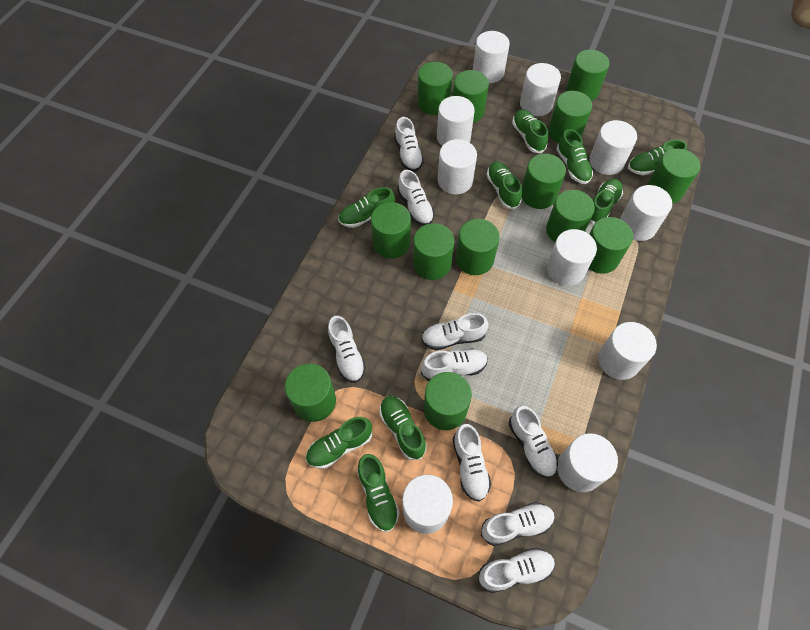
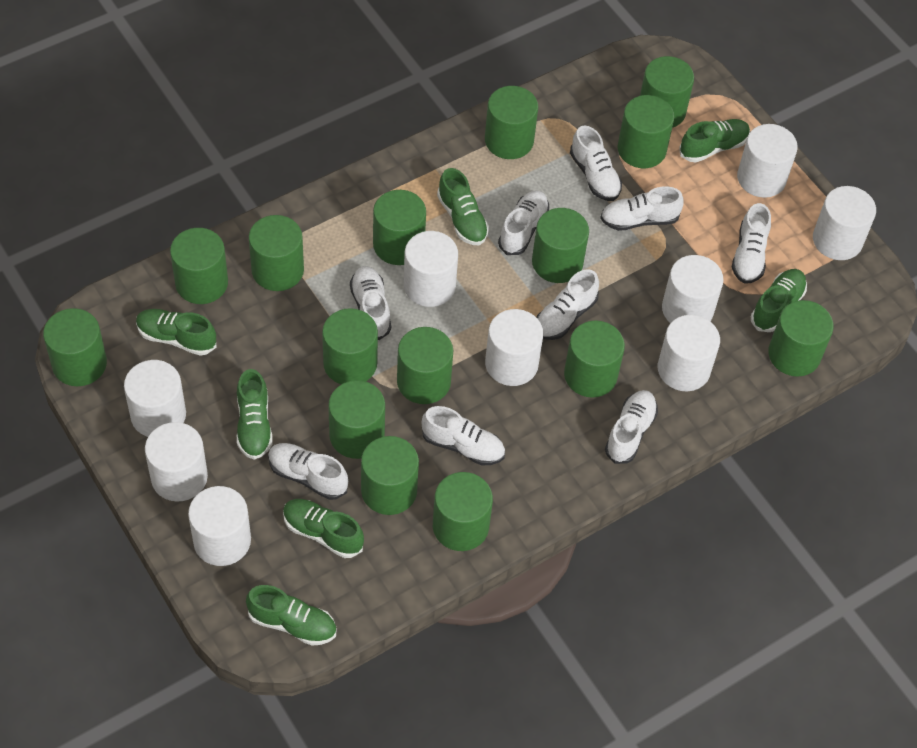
green cylinder: 13 -> 15
green shoe: 9 -> 7
white cylinder: 10 -> 9

